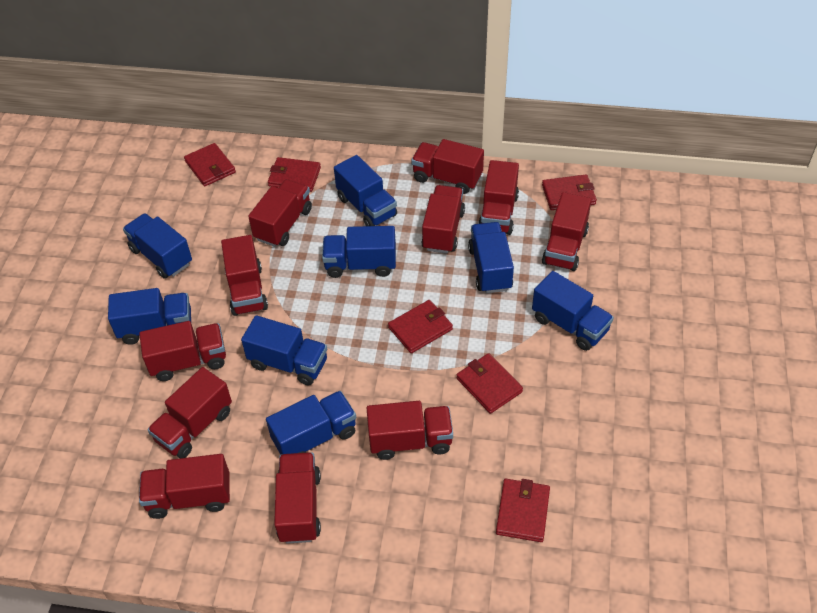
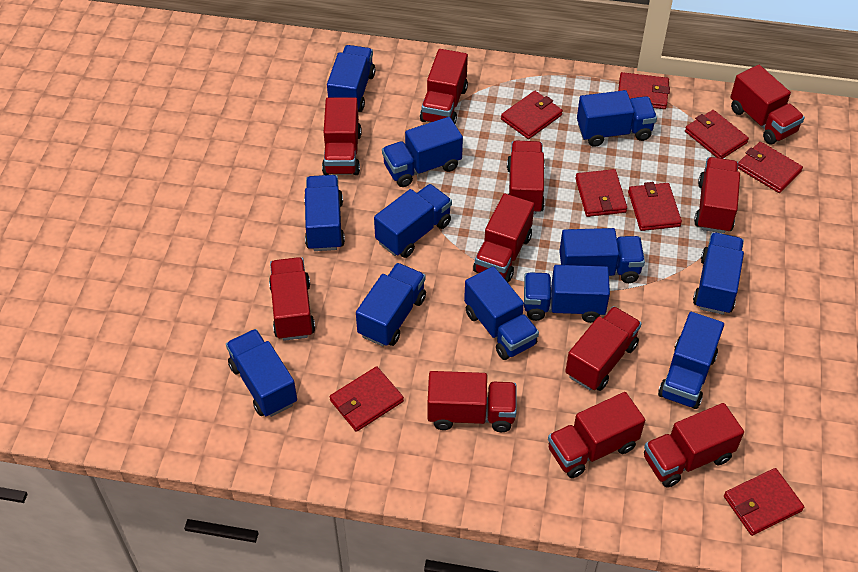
blue truck: 8 -> 12
red wallet: 6 -> 8

